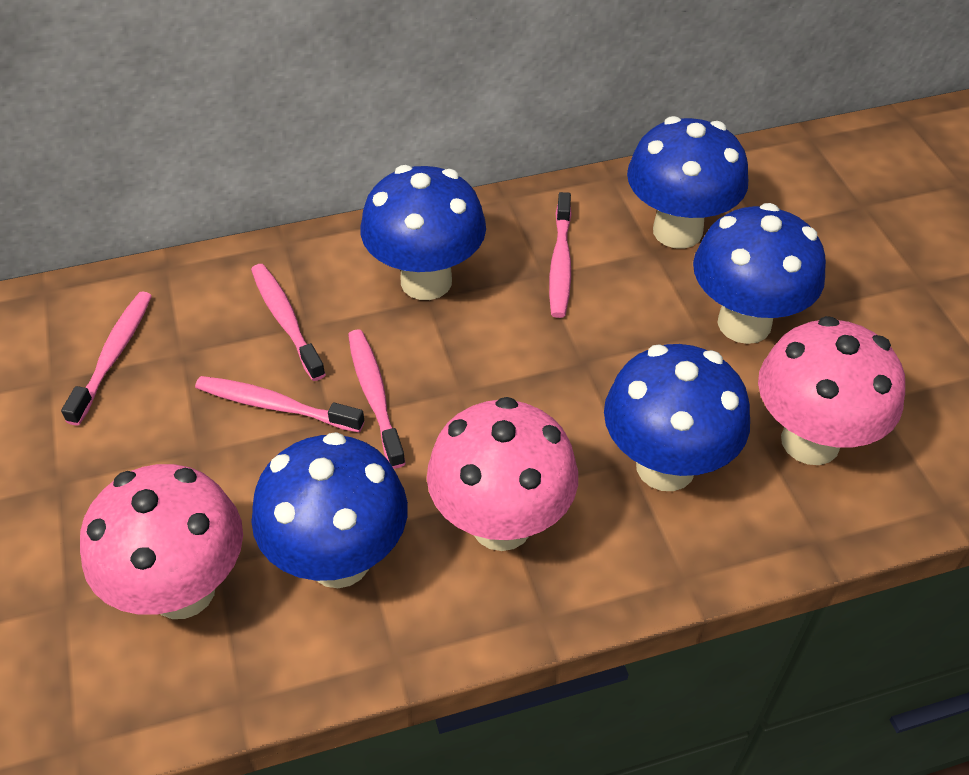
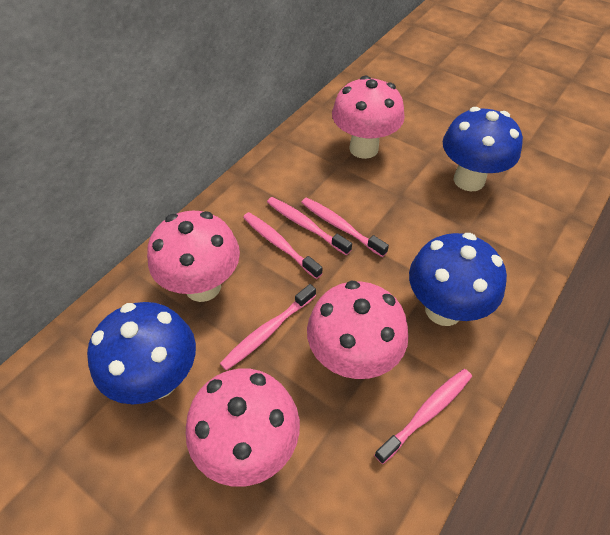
blue mushroom: 5 -> 3
pink mushroom: 3 -> 4

